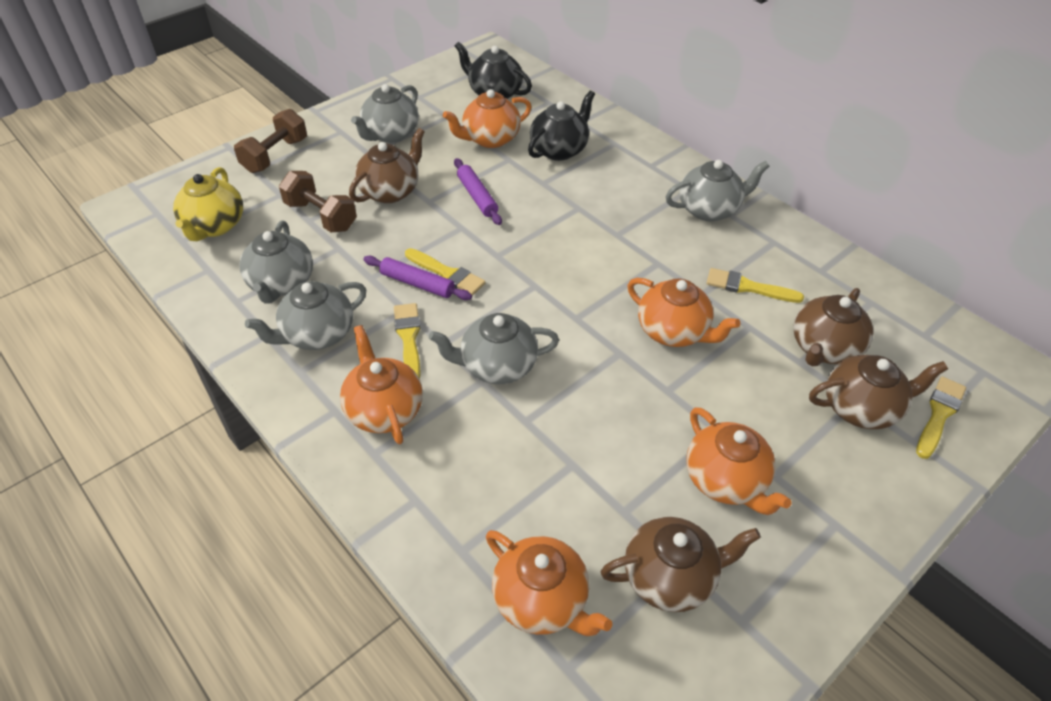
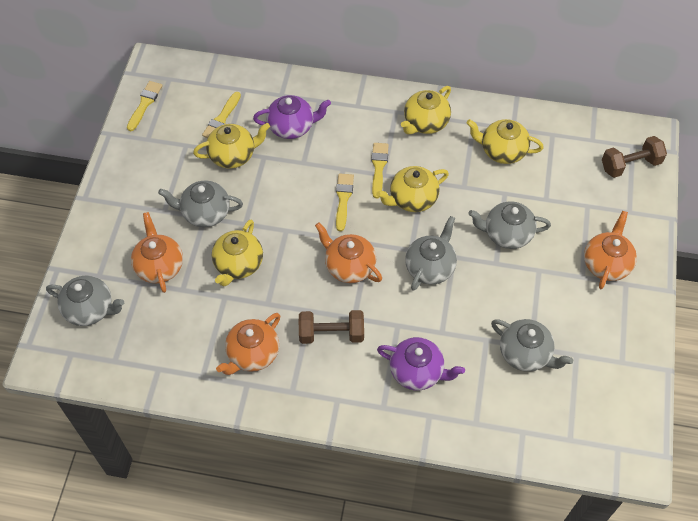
black teapot: 2 -> 0
brown teapot: 4 -> 0
orange teapot: 5 -> 4
purple rolling pin: 2 -> 0
purple teapot: 0 -> 2
yellow teapot: 1 -> 5

